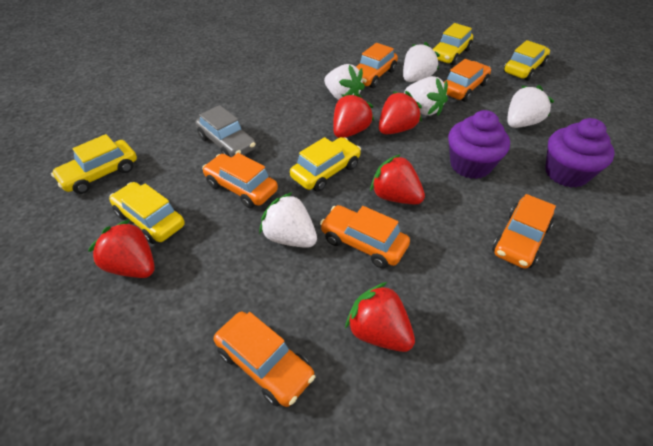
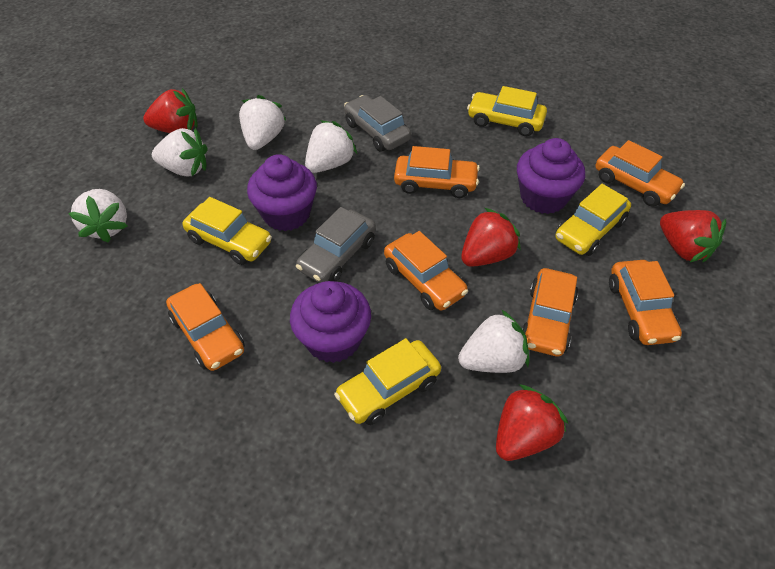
grey car: 1 -> 2
purple cupcake: 2 -> 3
red strawberry: 5 -> 4
yellow car: 5 -> 4

